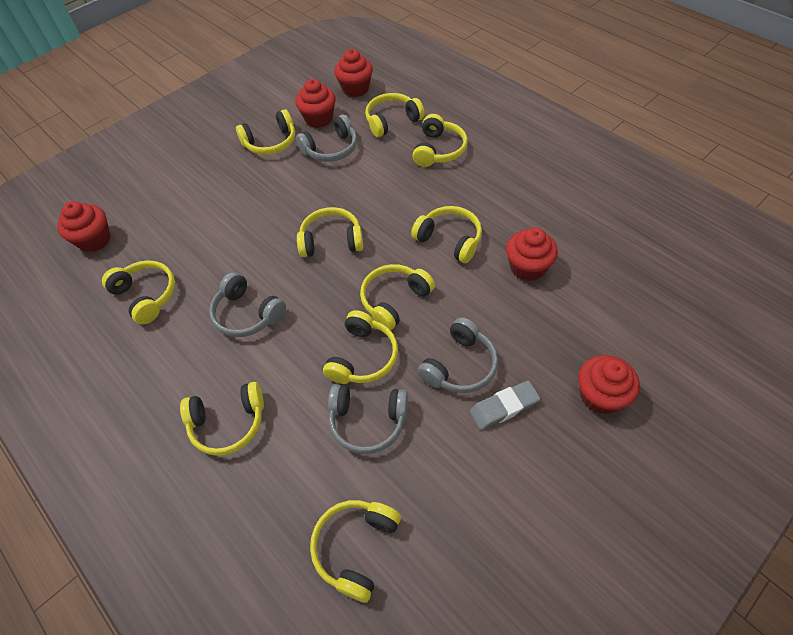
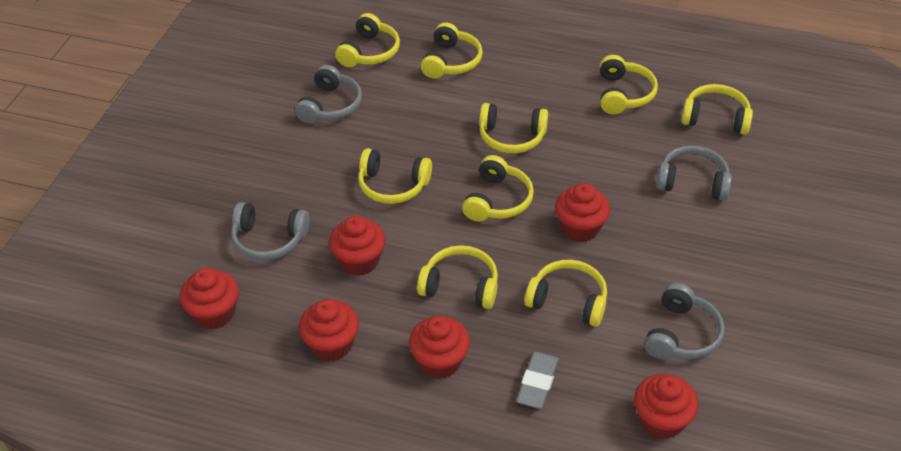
red cupcake: 5 -> 6
yellow headphones: 10 -> 9

